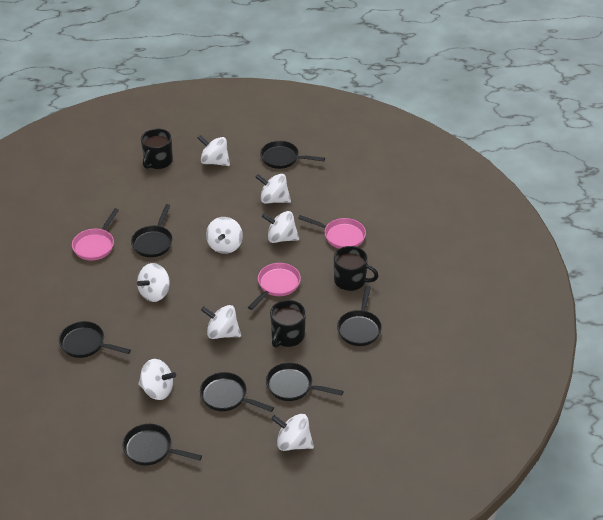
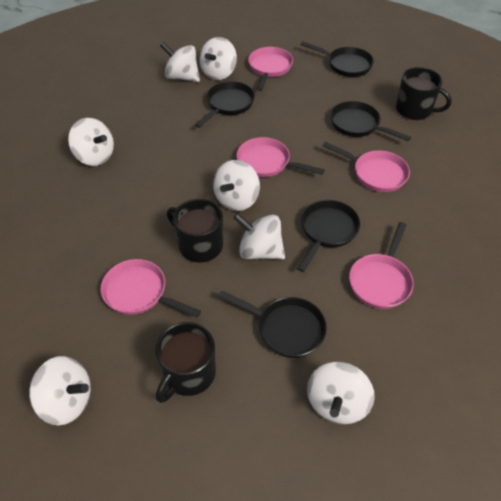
black pan: 7 -> 5
pink pan: 3 -> 5
white spinning top: 8 -> 7

